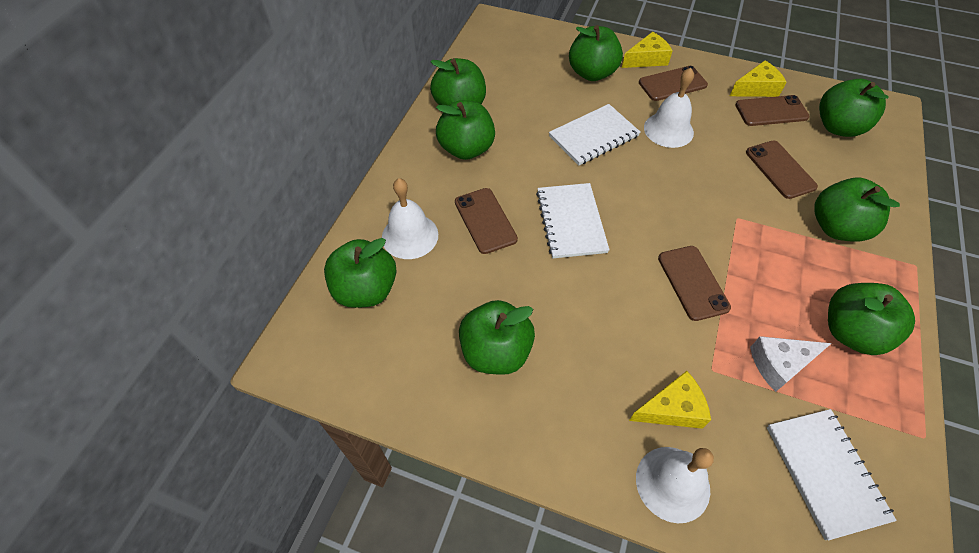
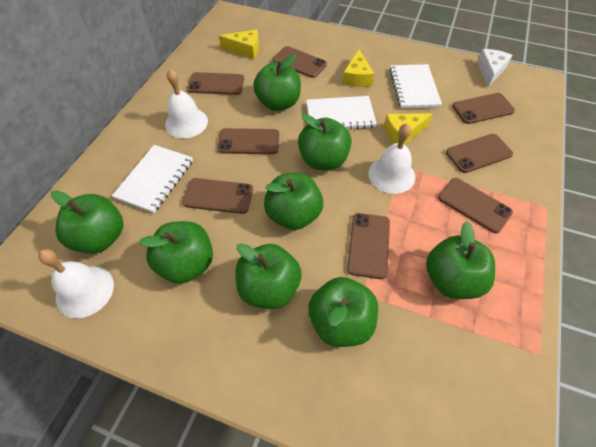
brown phone: 5 -> 8

